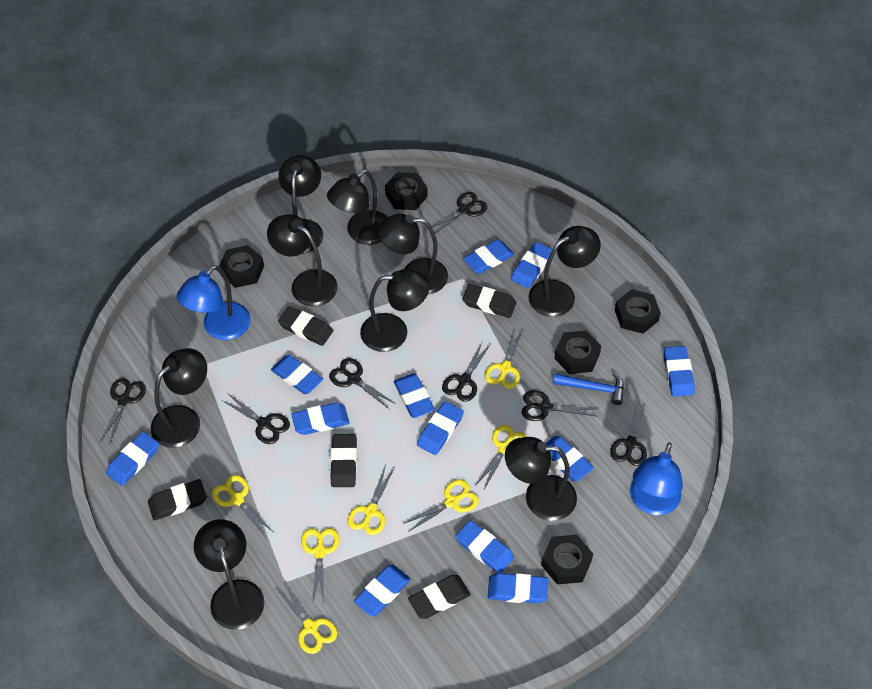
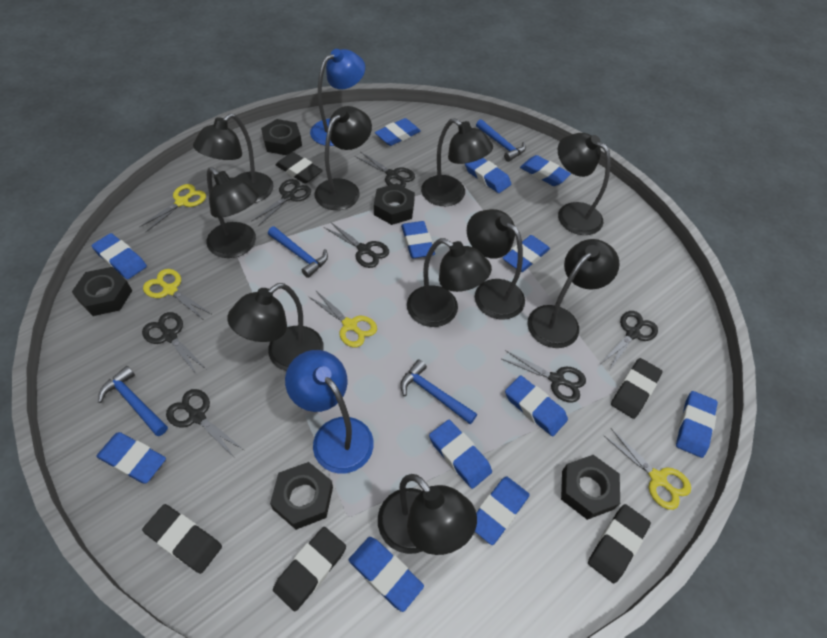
black lamp: 9 -> 10
blue hammer: 1 -> 4
yellow scissors: 7 -> 4

